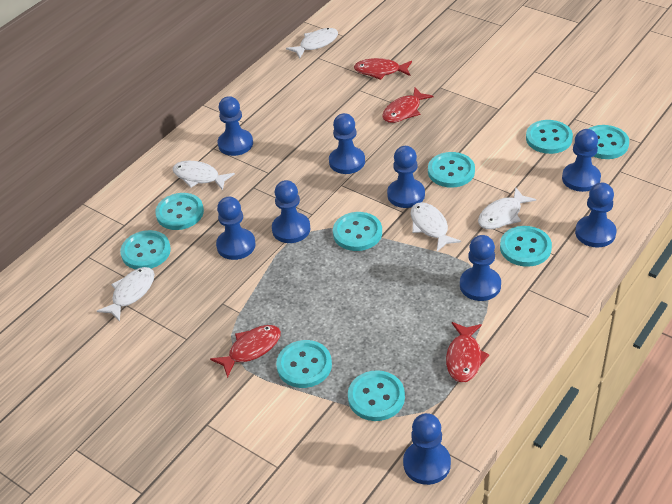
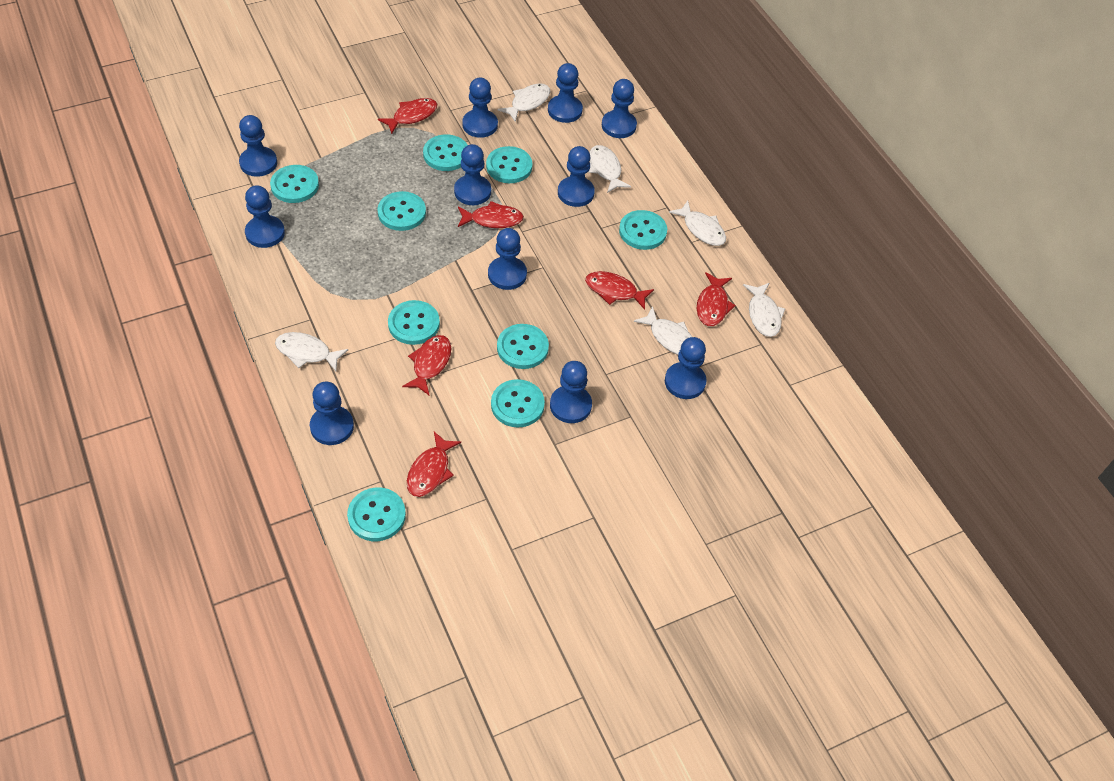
blue pawn: 9 -> 11
red fish: 4 -> 6
white fish: 5 -> 6

